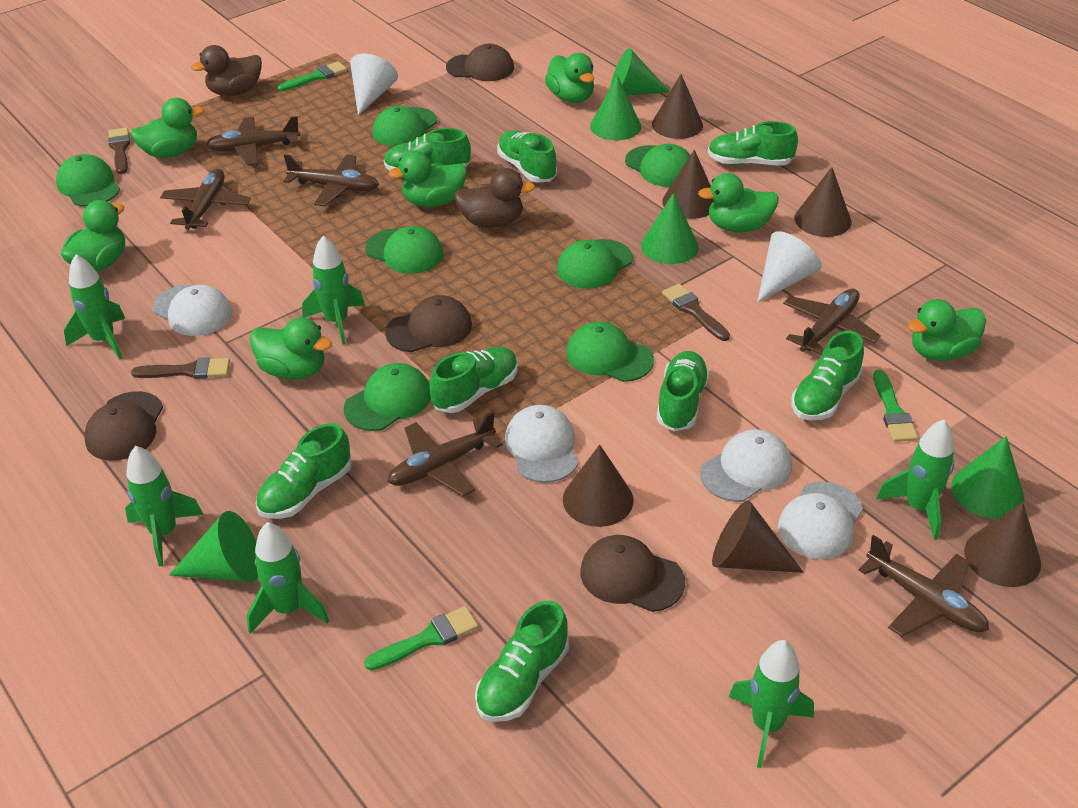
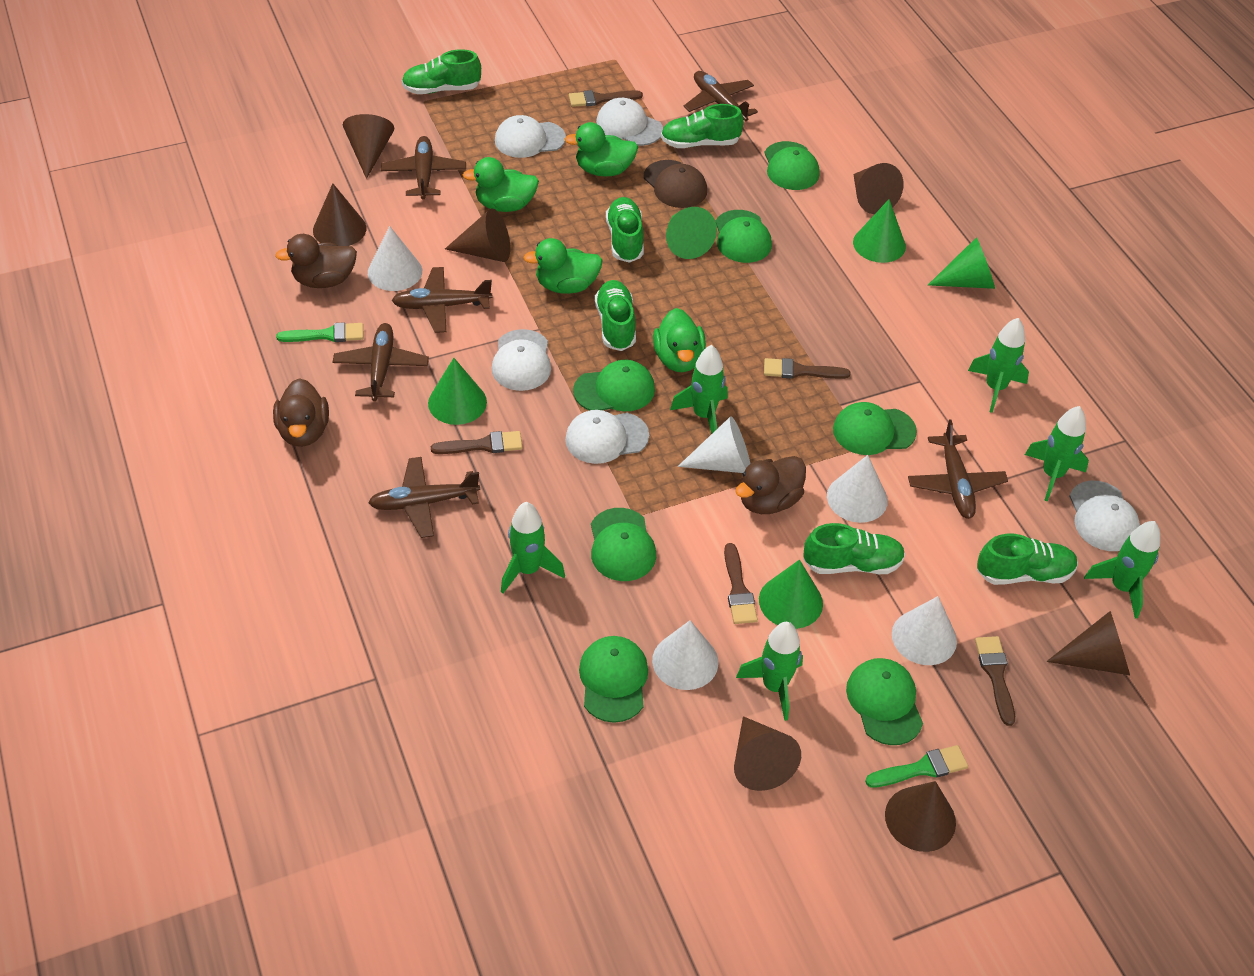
brown brush: 3 -> 5
brown cap: 4 -> 1
brown cone: 6 -> 7
brown duck: 2 -> 3
green brush: 3 -> 2
green duck: 7 -> 4
green shoe: 8 -> 6
white cap: 4 -> 5
white cone: 2 -> 5

